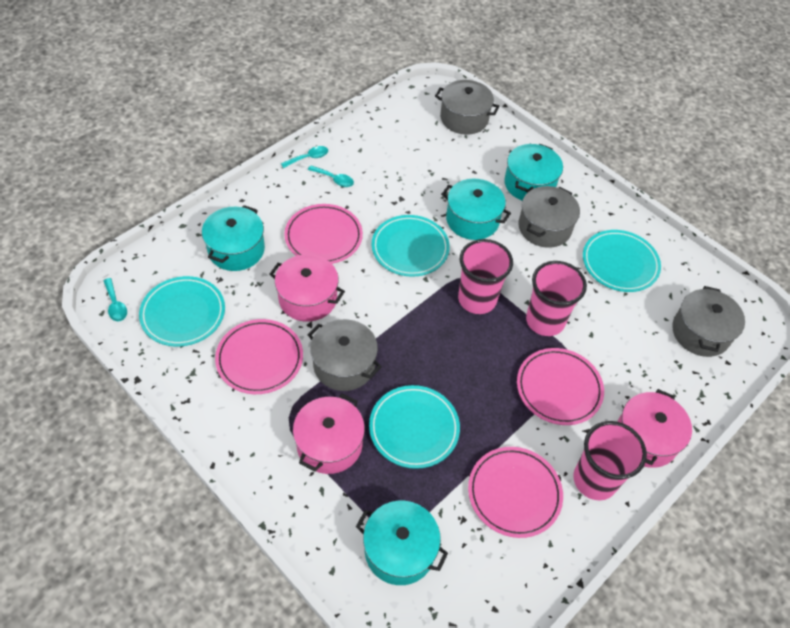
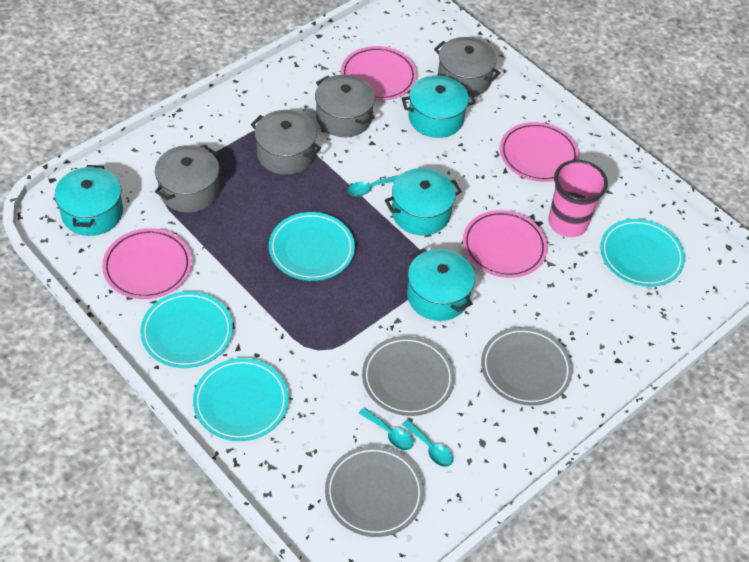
grey plate: 0 -> 3
pink cup: 3 -> 1
pink pot: 3 -> 0

